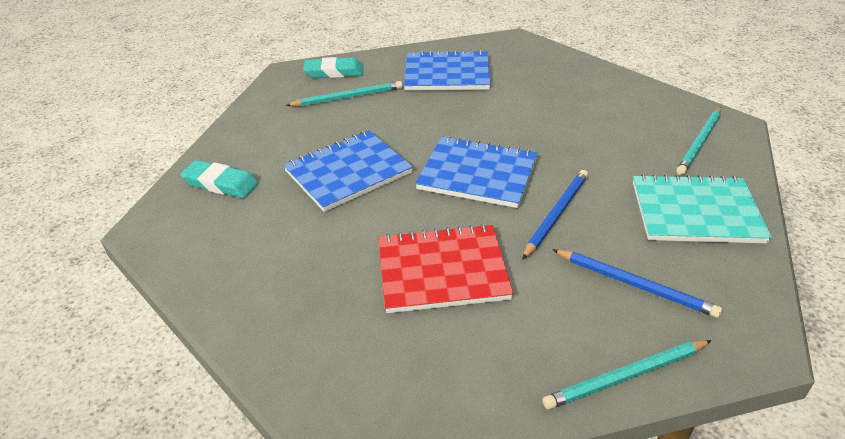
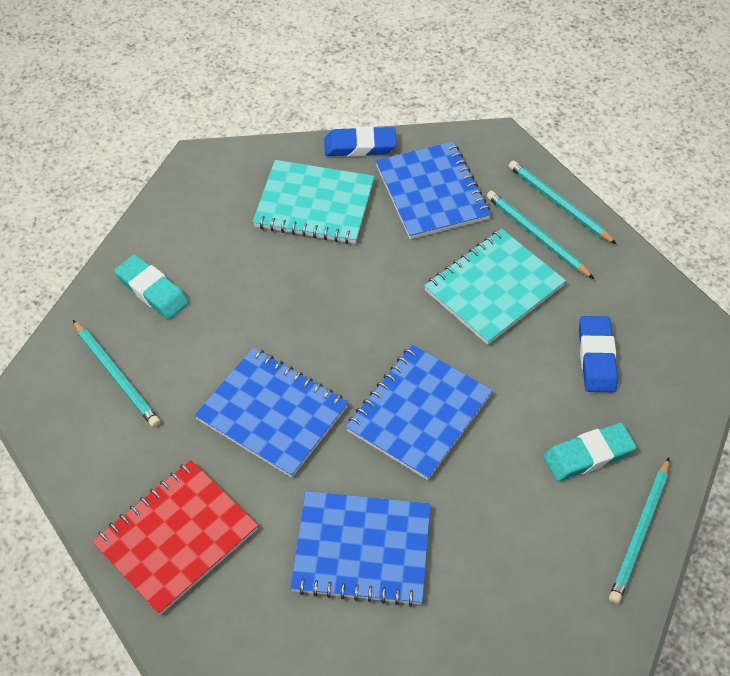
blue eraser: 0 -> 2
blue notebook: 3 -> 4
blue pencil: 2 -> 0
turquoise notebook: 1 -> 2
turquoise pencil: 3 -> 4

